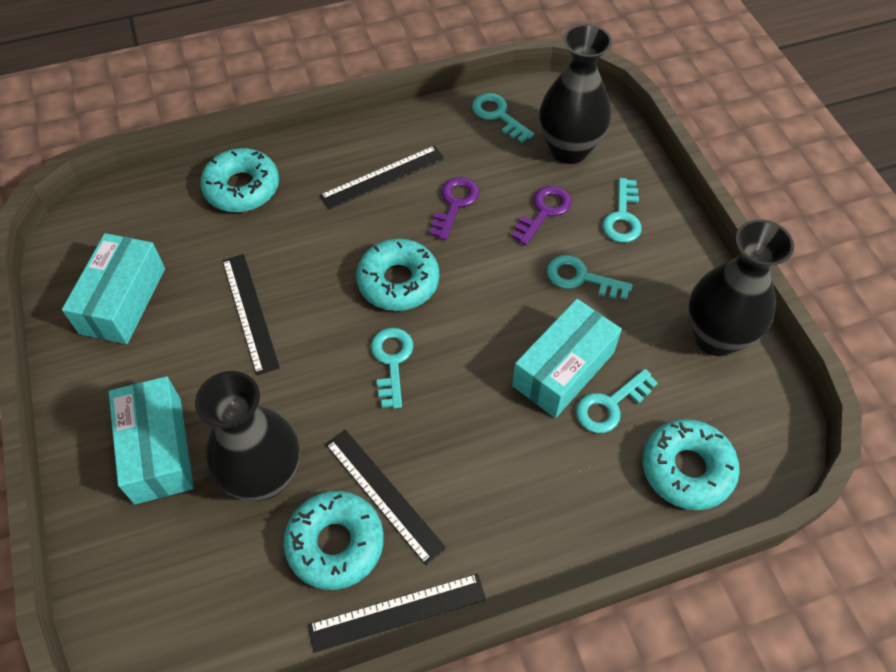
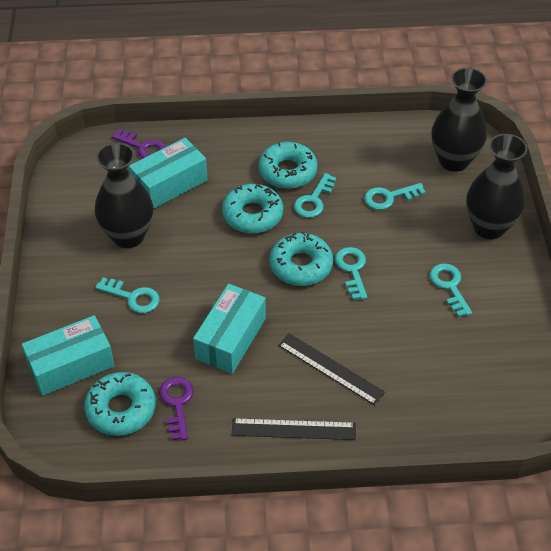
black ruler: 4 -> 2

